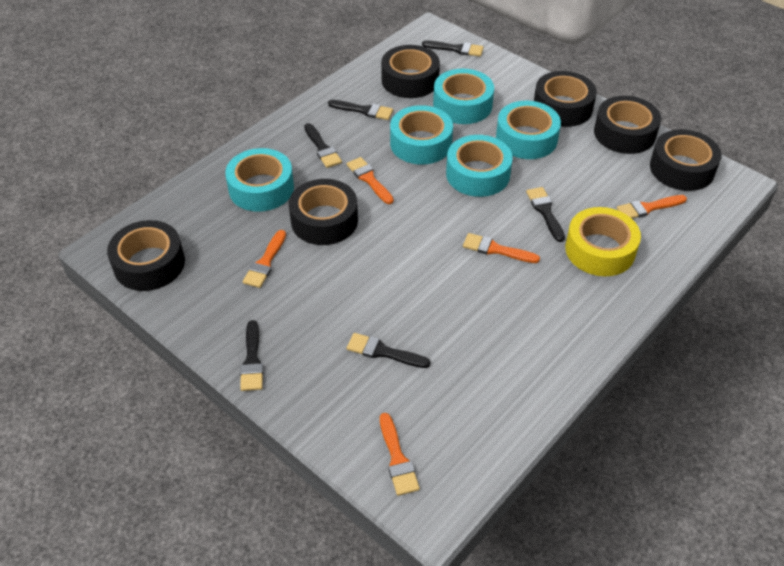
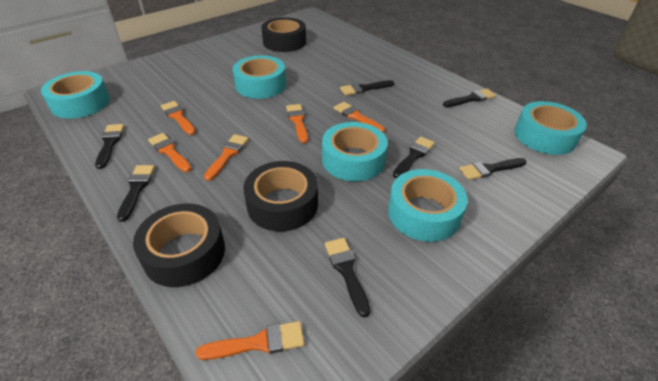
black brush: 6 -> 7
black tape: 6 -> 3
orange brush: 5 -> 6
yellow tape: 1 -> 0

